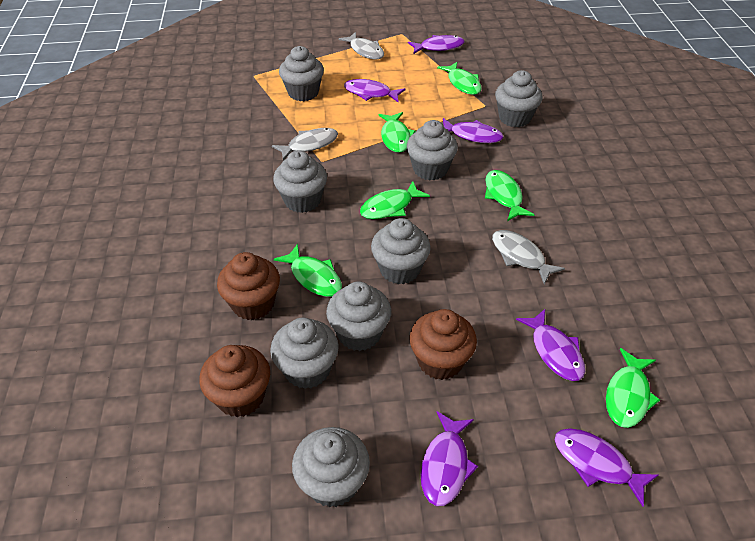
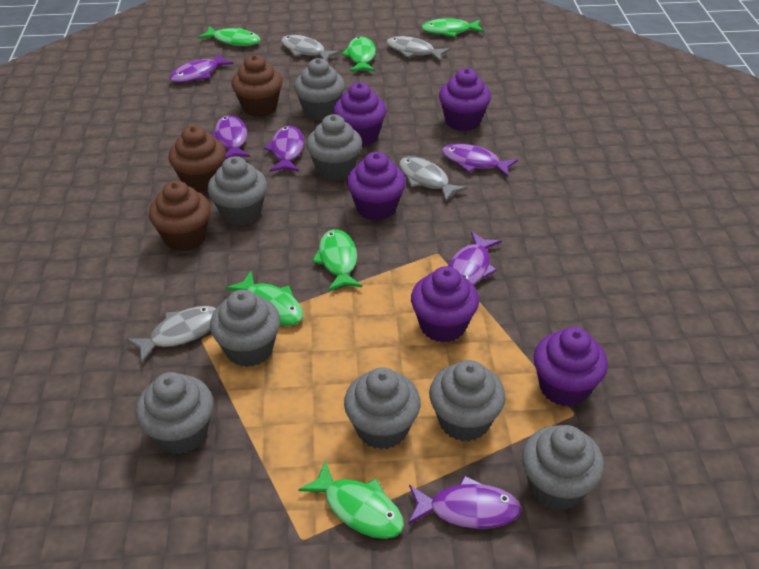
grey fish: 3 -> 4
purple cupcake: 0 -> 5

